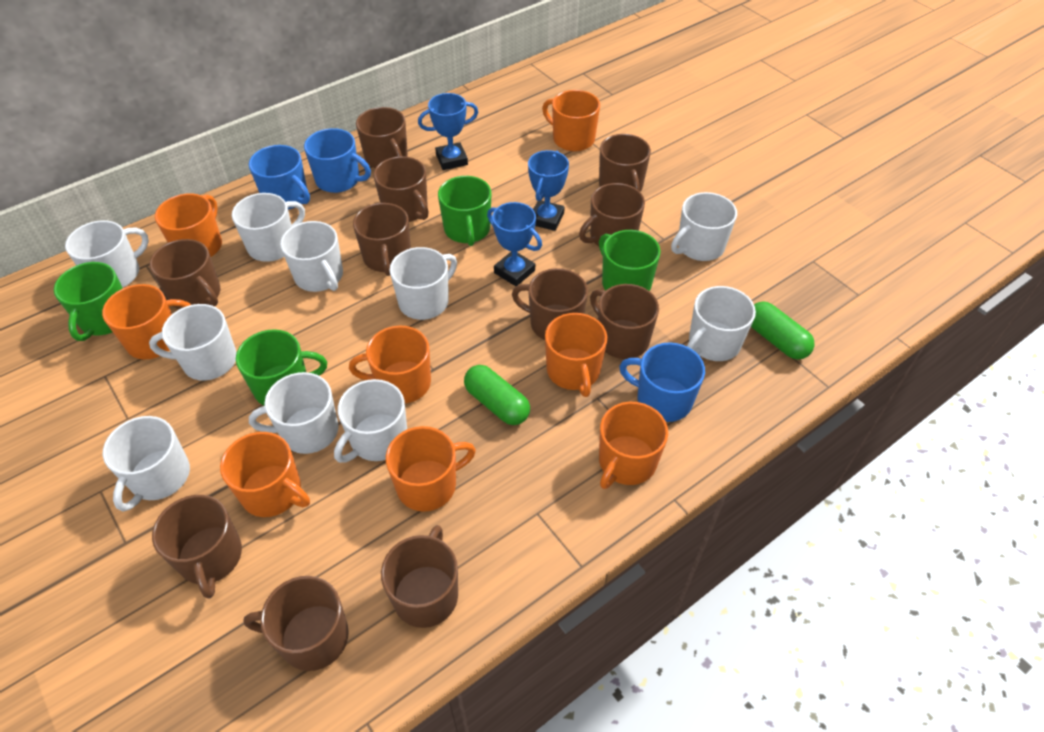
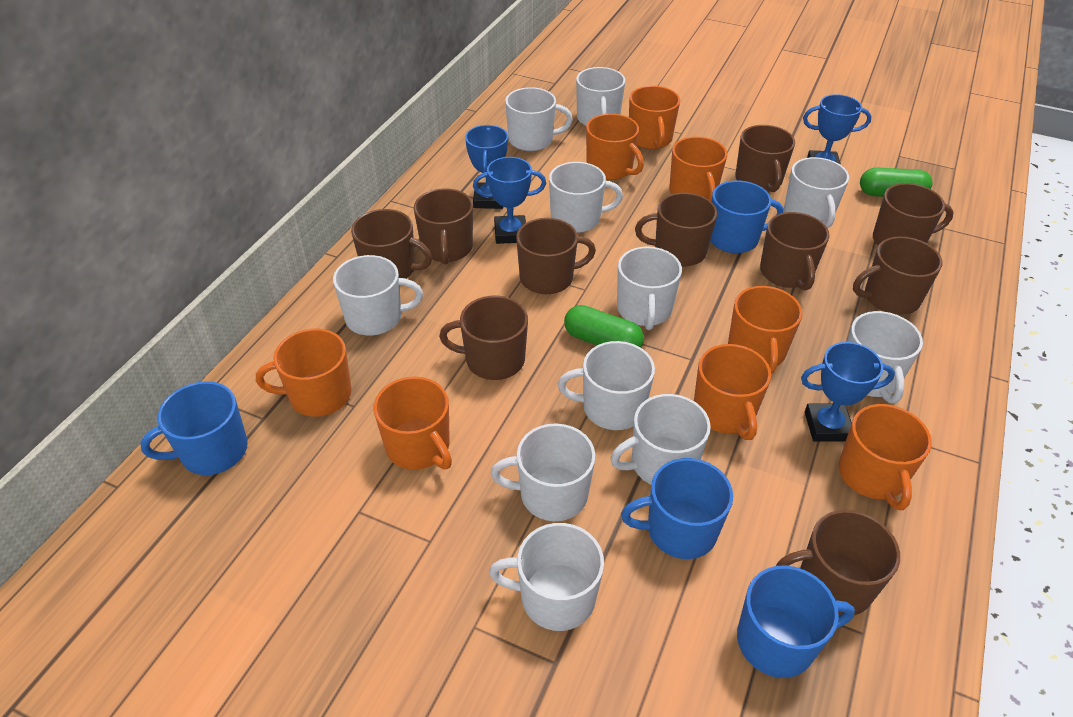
blue mug: 3 -> 4
blue trophy: 3 -> 4
brown mug: 11 -> 10
green mug: 4 -> 0
white mug: 10 -> 11

